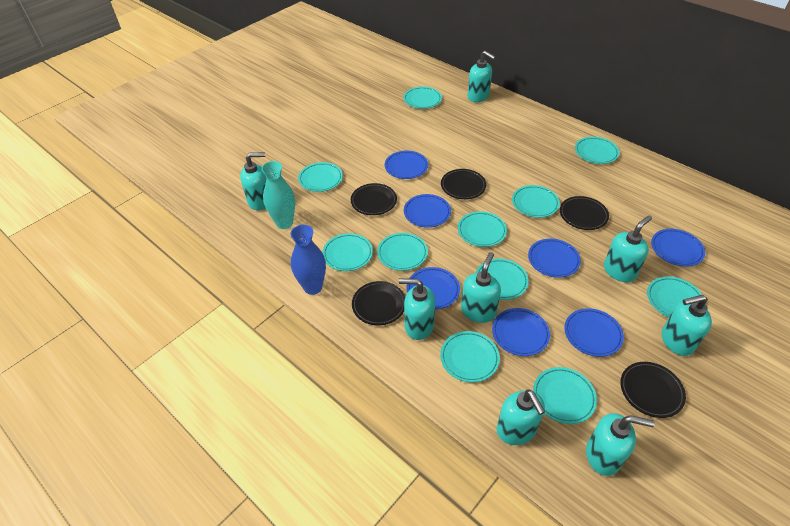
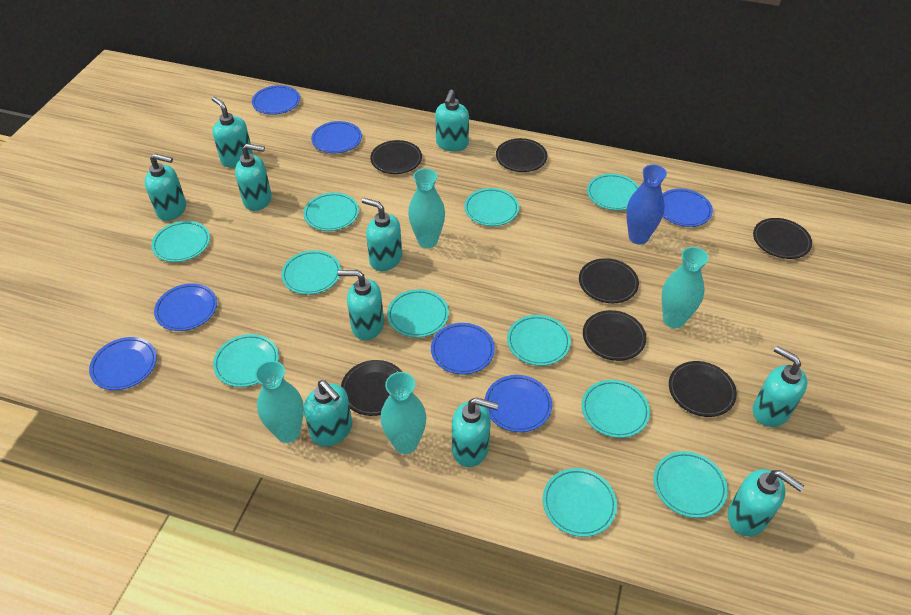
black plate: 5 -> 7
turquoise soap dispenser: 8 -> 10
turquoise vase: 1 -> 4

